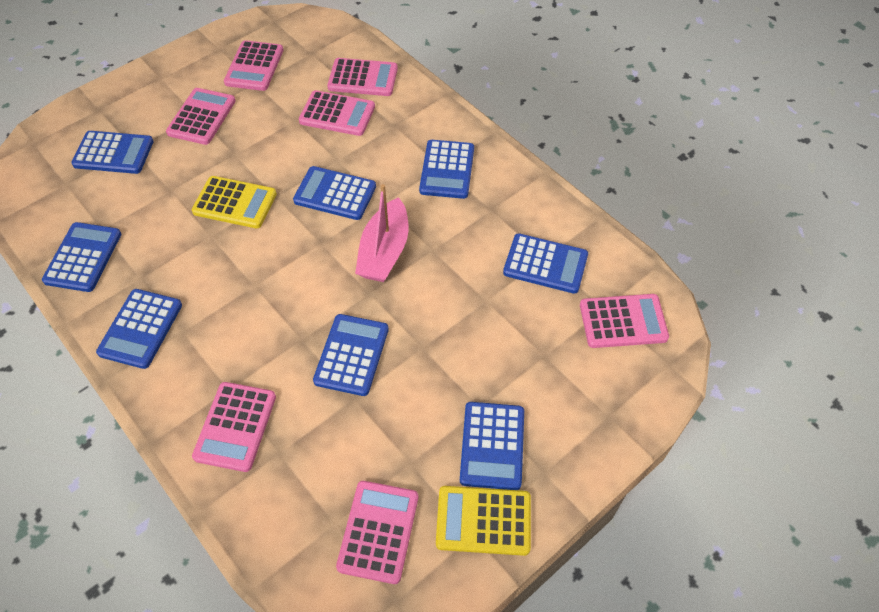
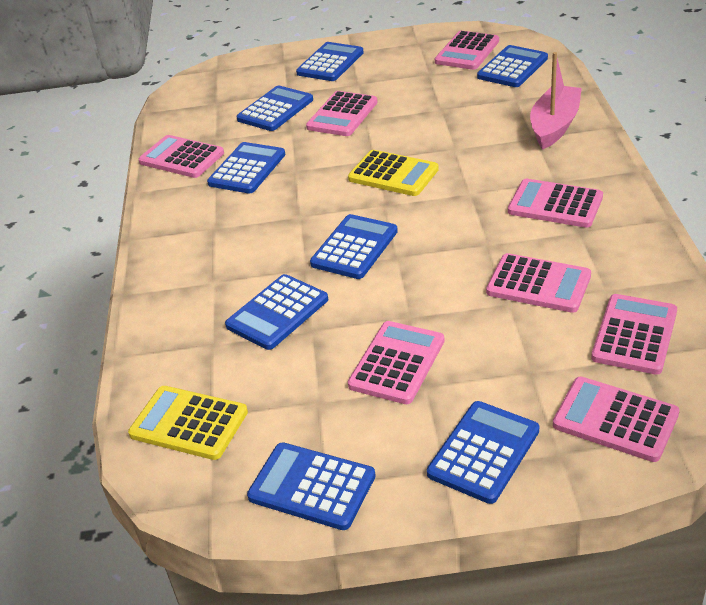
pink calculator: 7 -> 8

